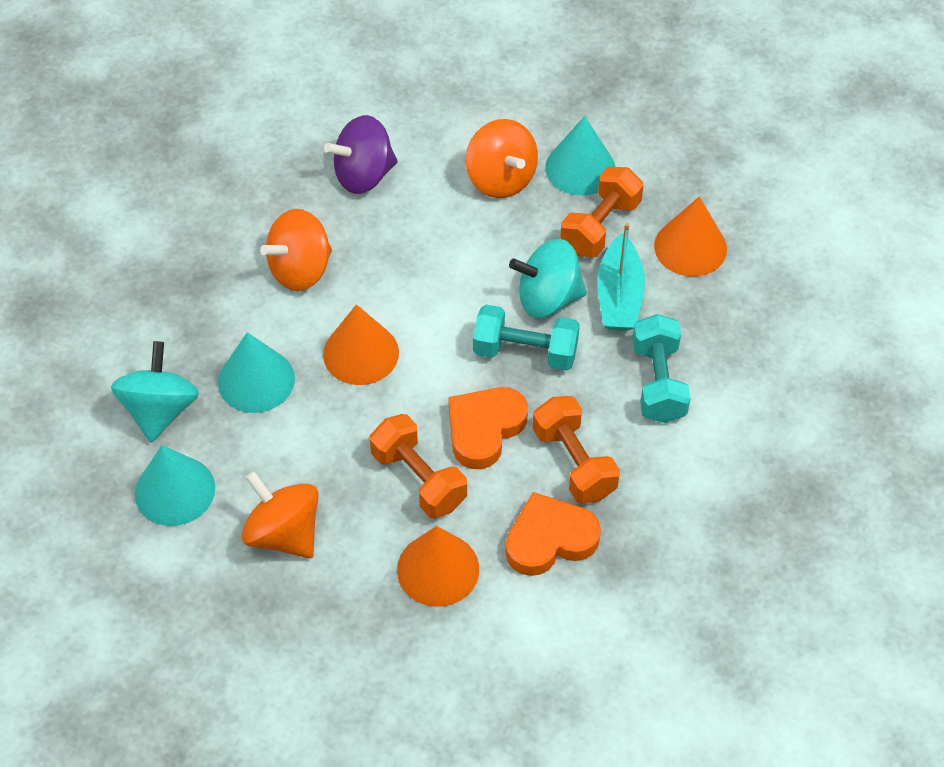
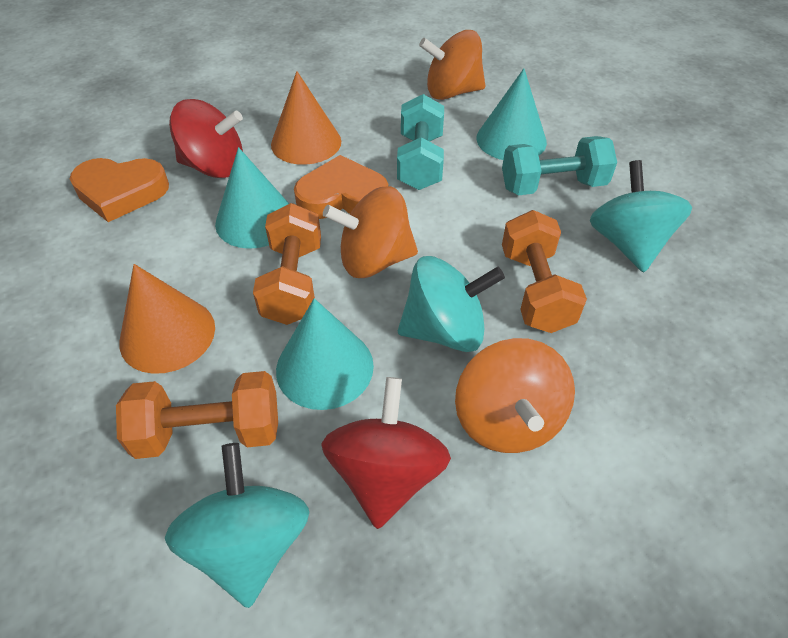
orange cone: 3 -> 2
purple spinning top: 1 -> 0
red spinning top: 0 -> 2
turquoise boat: 1 -> 0
turquoise spinning top: 2 -> 3

